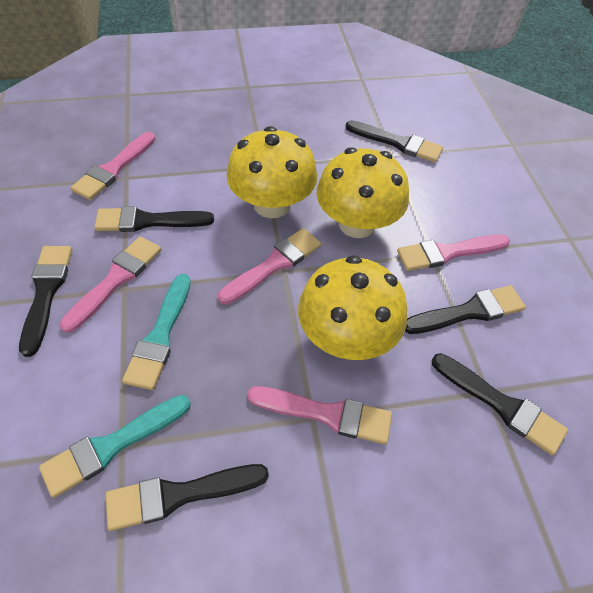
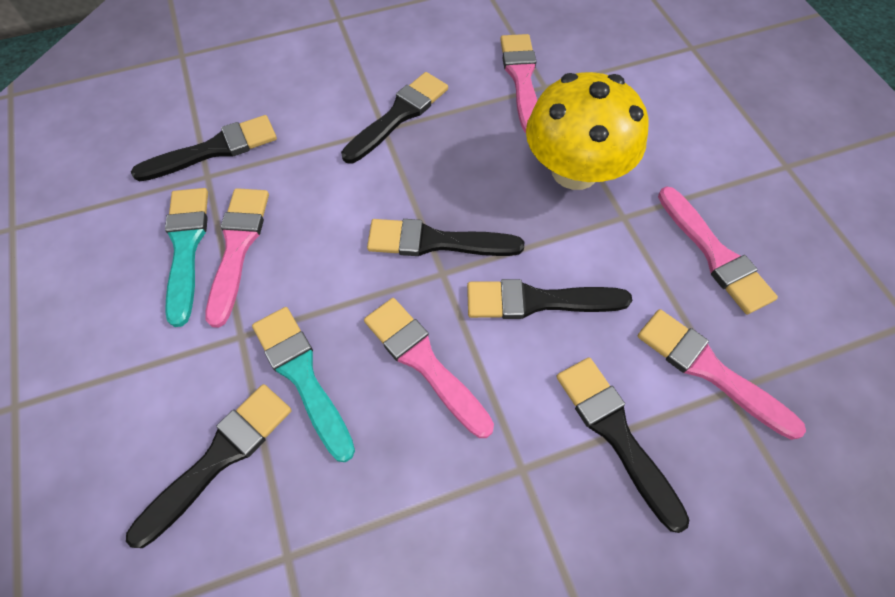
yellow mushroom: 3 -> 1

